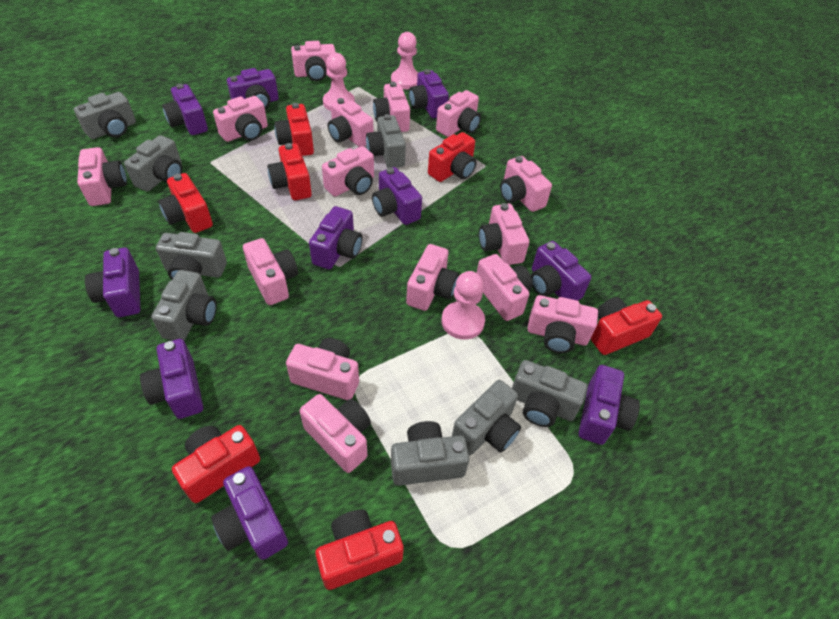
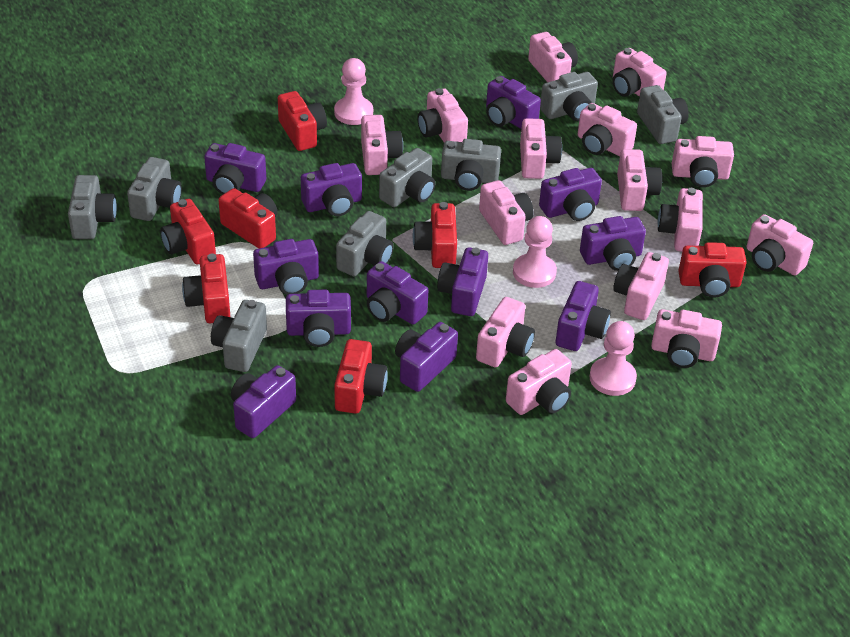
purple camera: 10 -> 12

